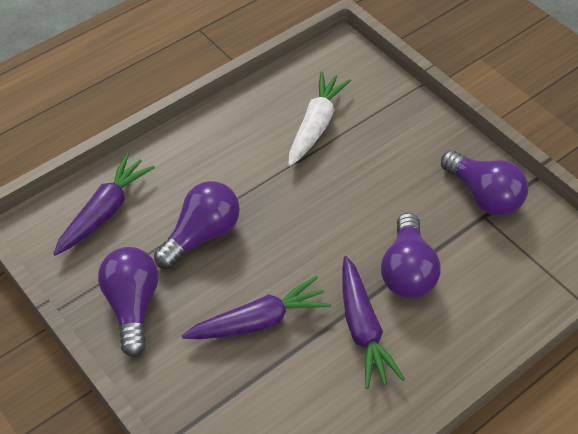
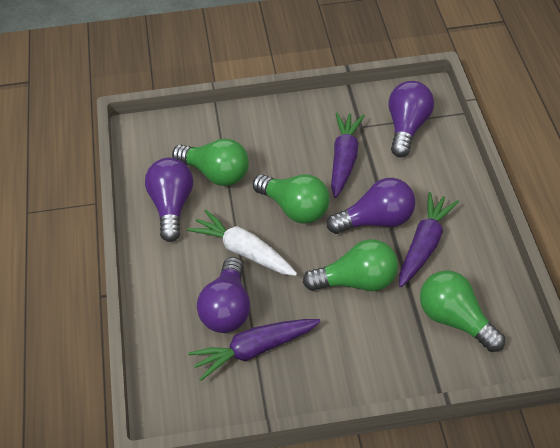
green light bulb: 0 -> 4

